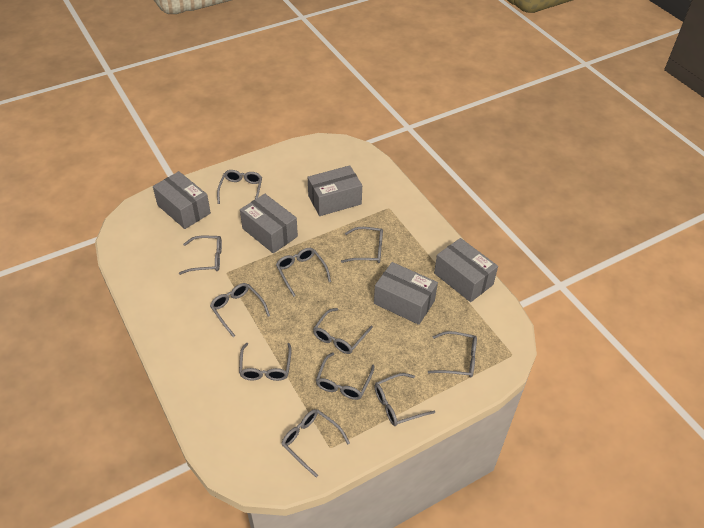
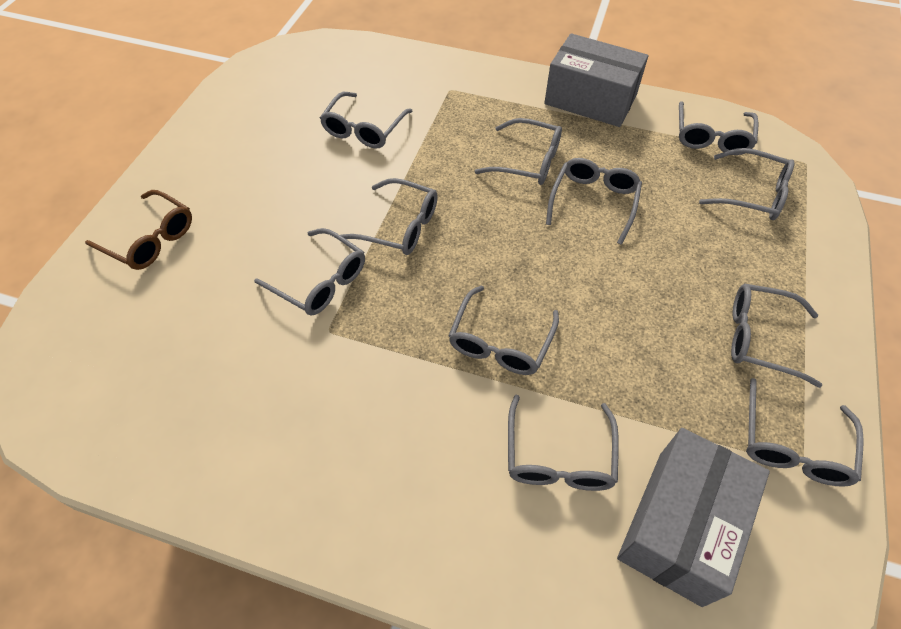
brown glasses: 0 -> 1
grey box: 5 -> 2

